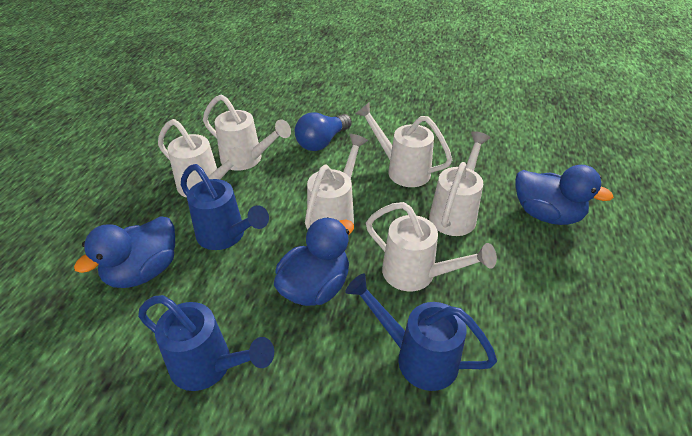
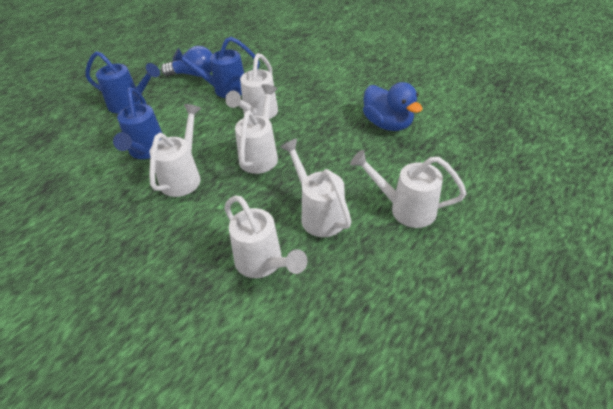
blue duck: 3 -> 1

